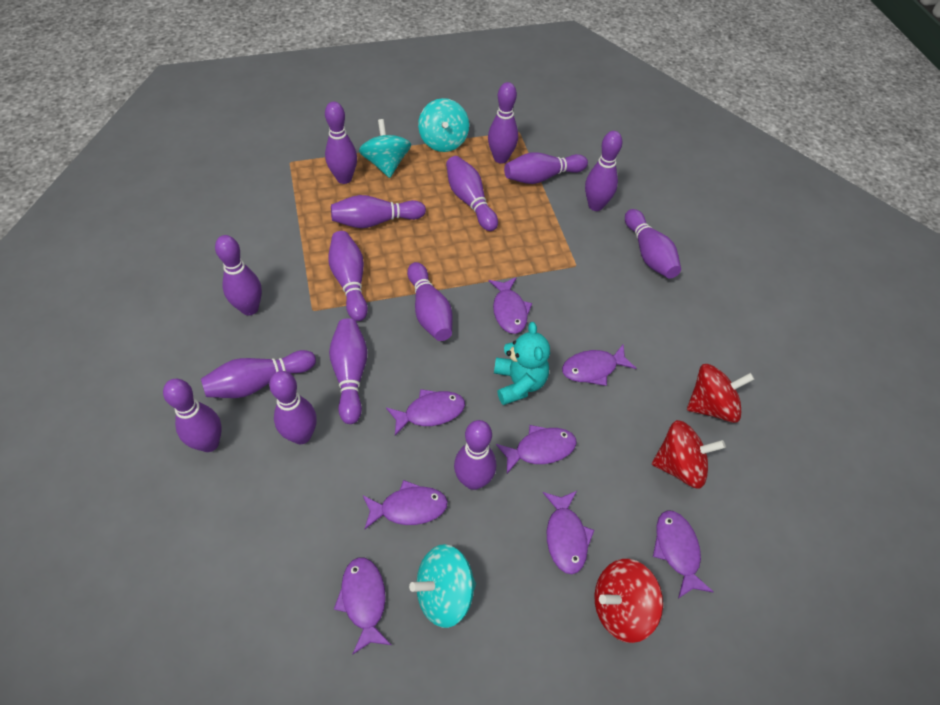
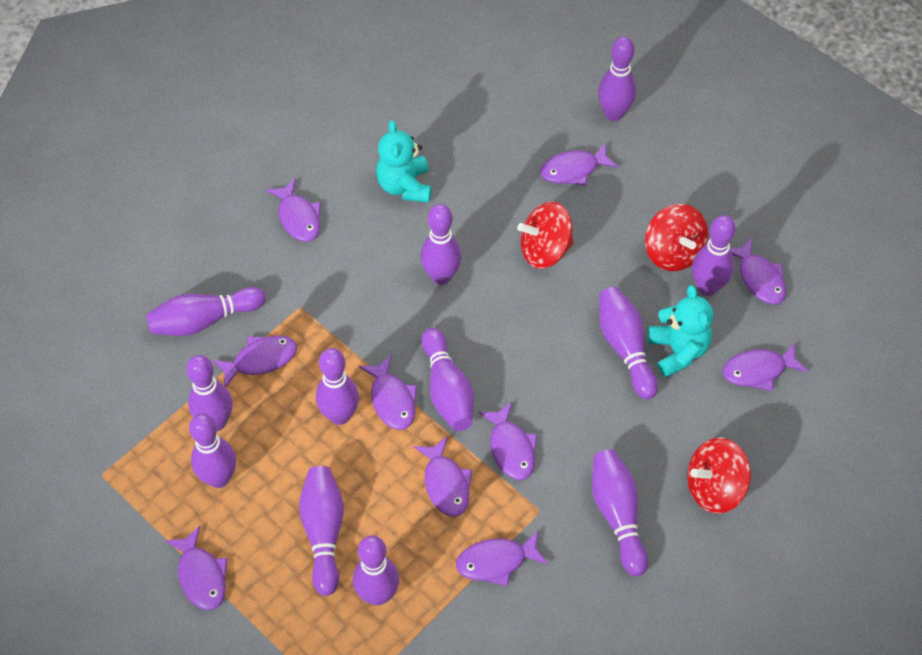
purple bowling pin: 15 -> 12
purple fish: 8 -> 10
turquoise spinning top: 3 -> 0
turquoise teddy bear: 1 -> 2

